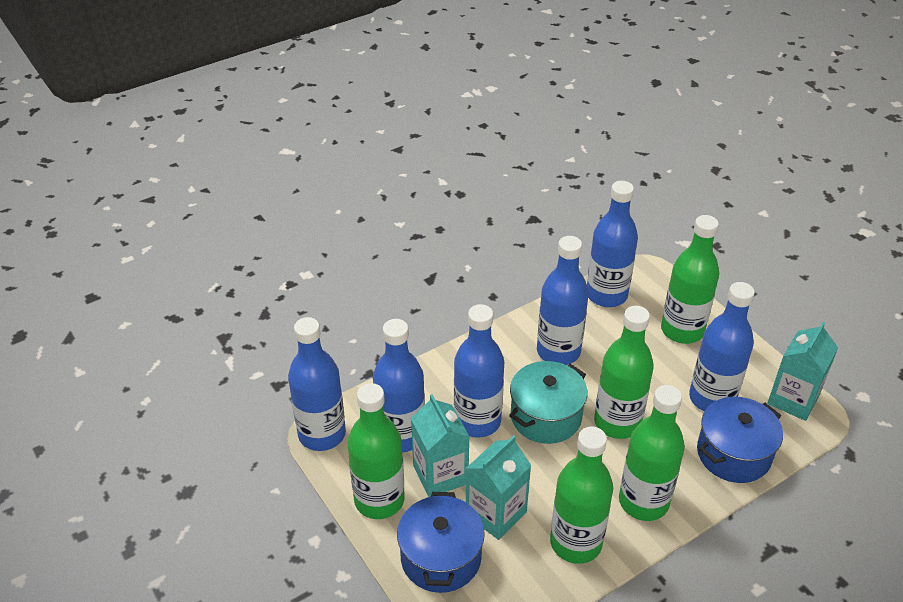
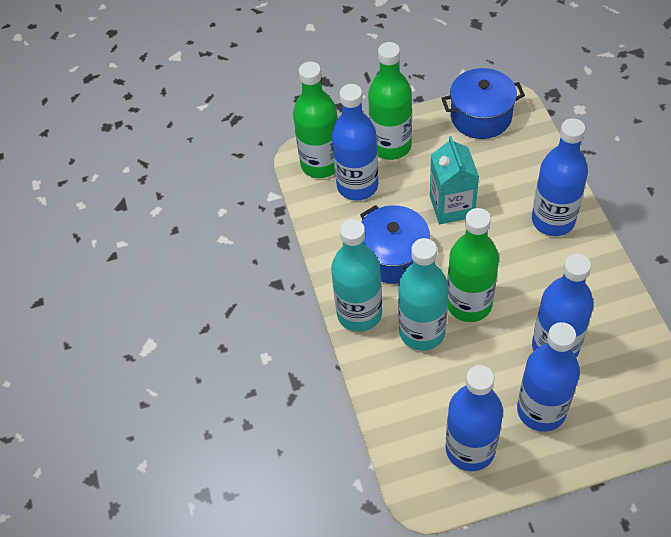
blue bottle: 6 -> 5
green bottle: 5 -> 3
turquoise bottle: 0 -> 2
turquoise carton: 3 -> 1
turquoise pot: 1 -> 0

